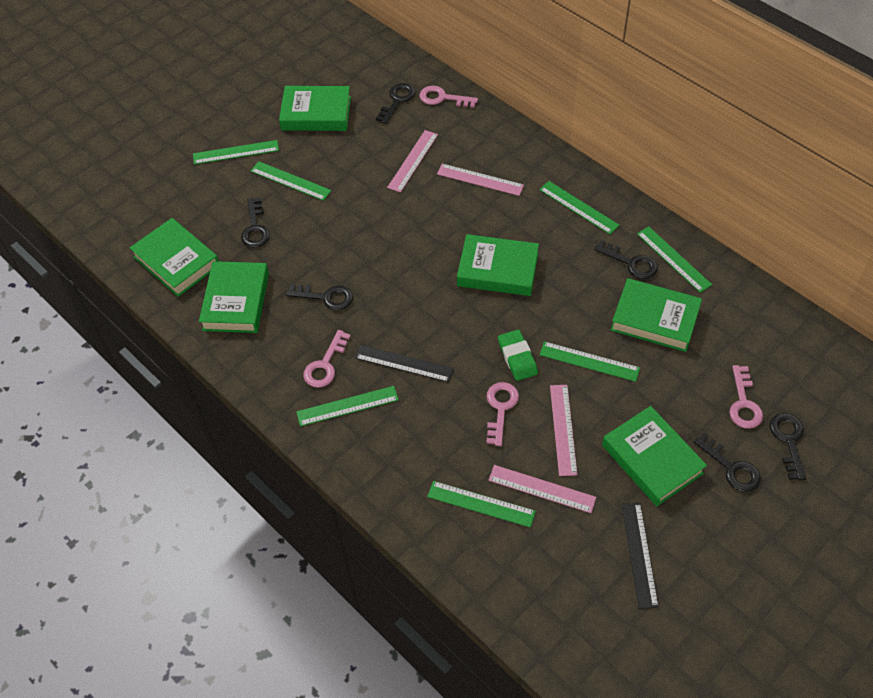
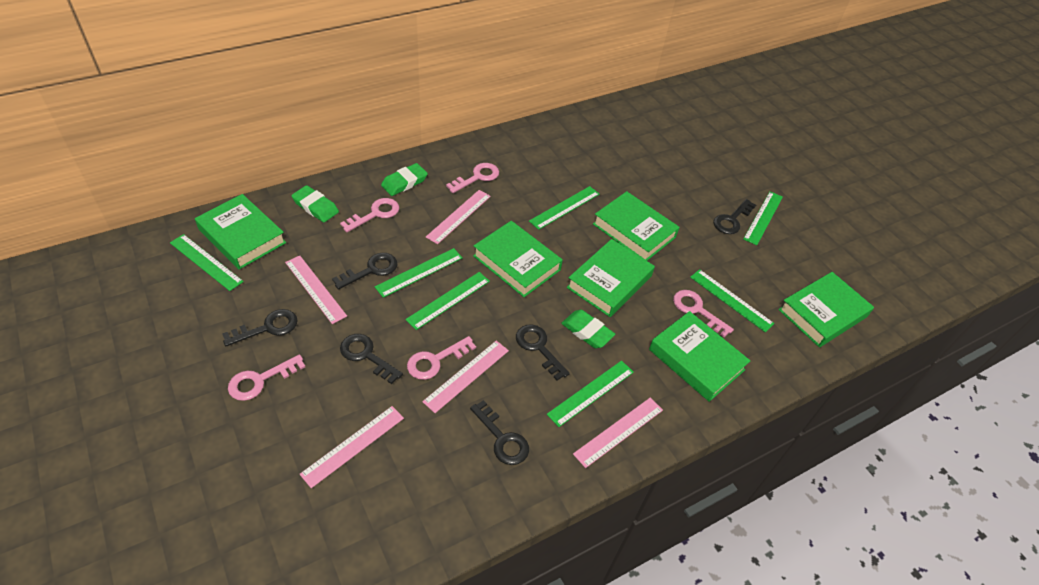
black ruler: 2 -> 0
green eraser: 1 -> 3
pink key: 4 -> 5
pink ruler: 4 -> 5

